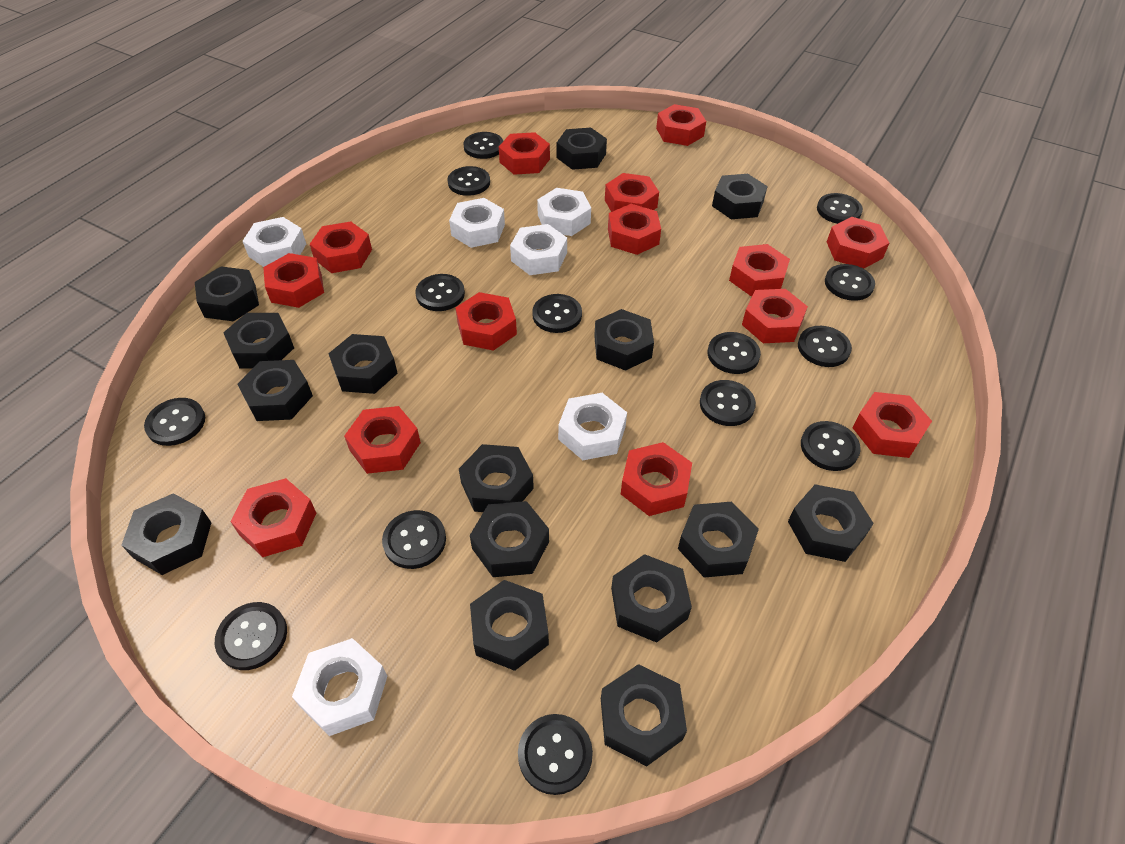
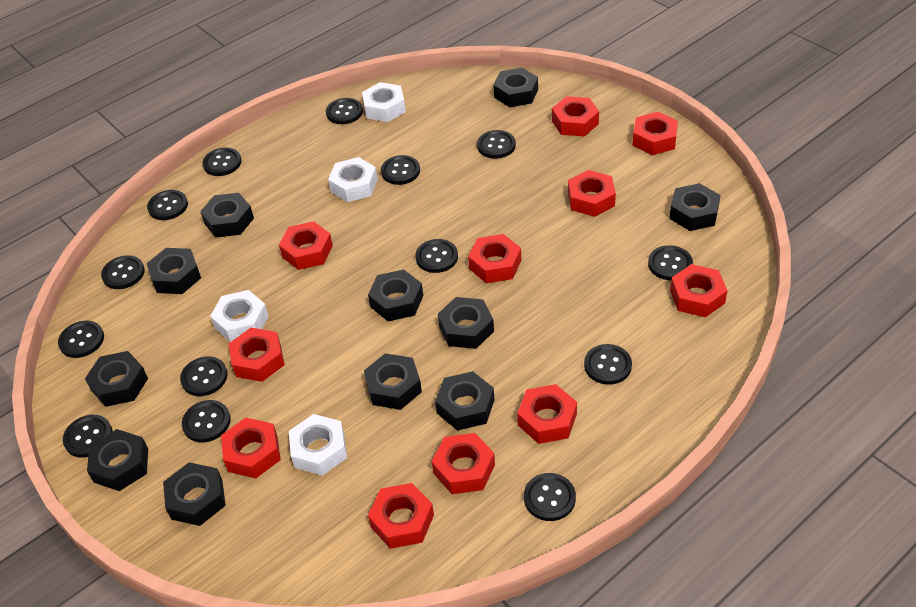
black nut: 15 -> 11
red nut: 14 -> 11
white nut: 6 -> 4

